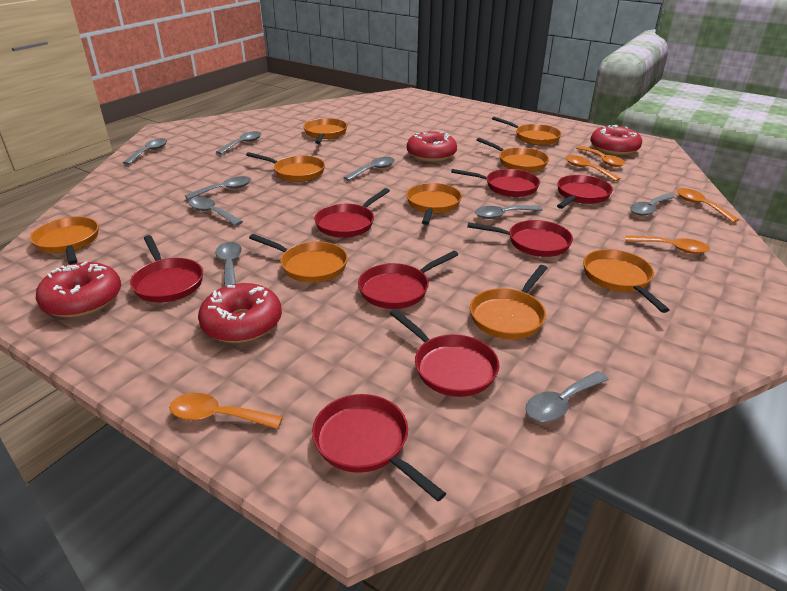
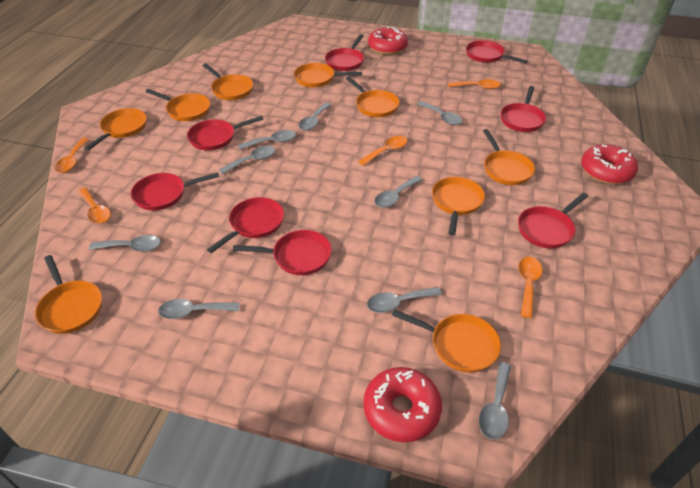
red donut: 4 -> 3

